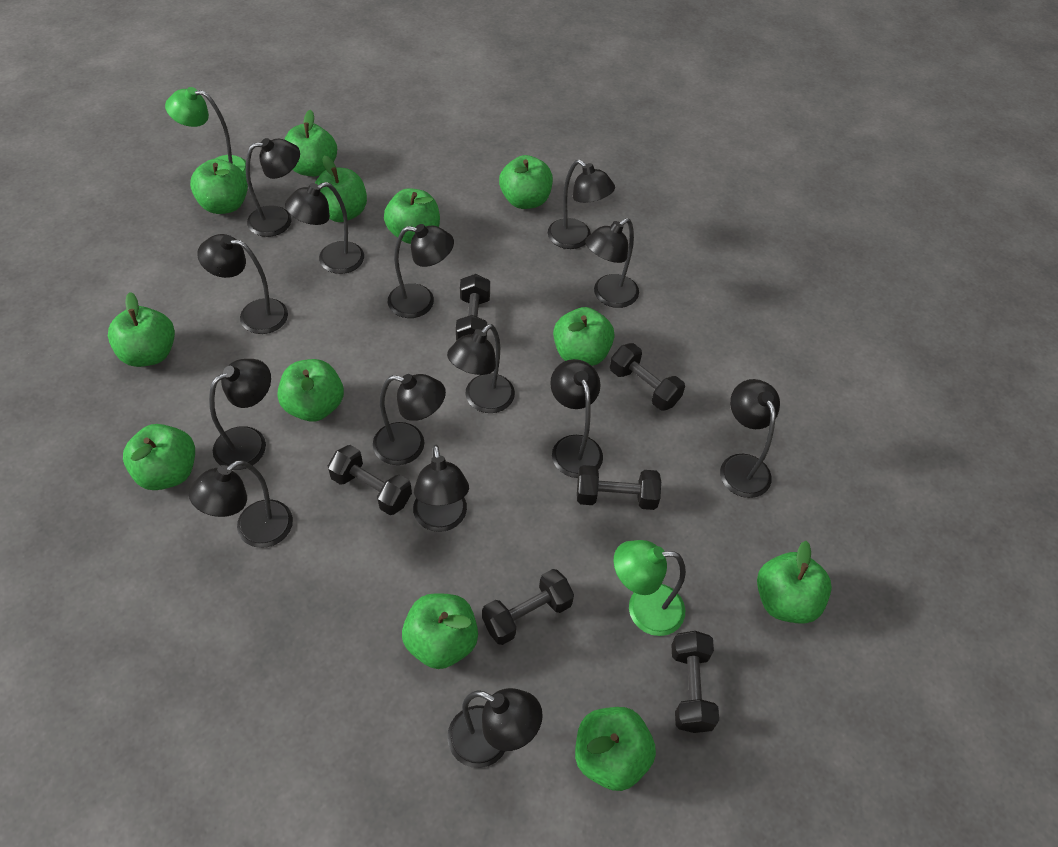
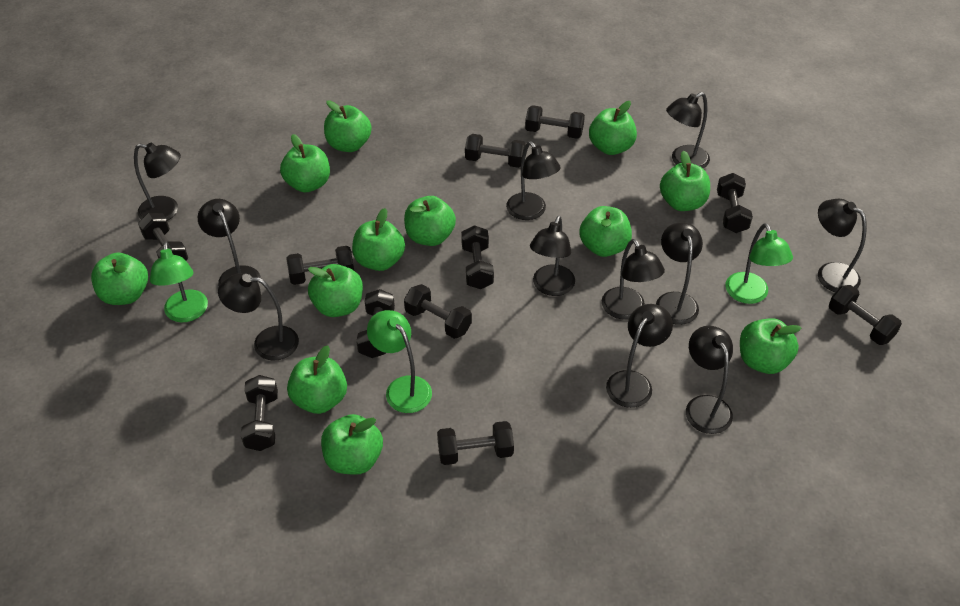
black dumbbell: 6 -> 11
black lamp: 14 -> 11
green lamp: 2 -> 3

